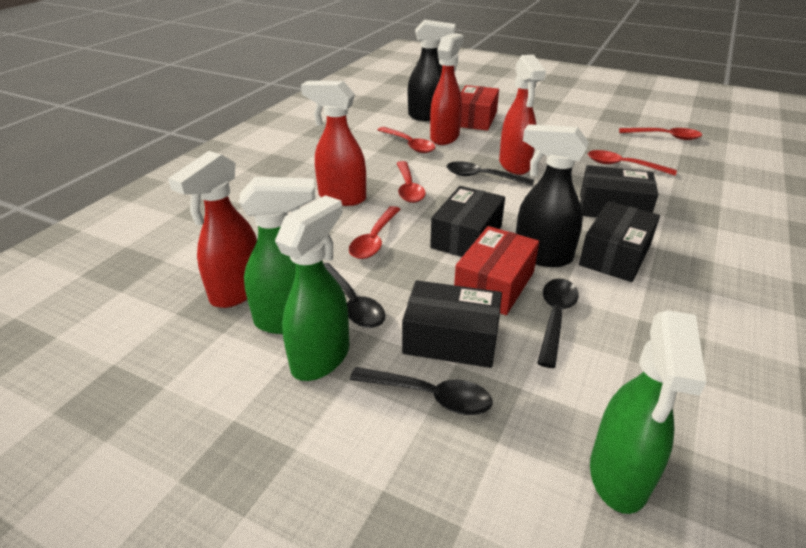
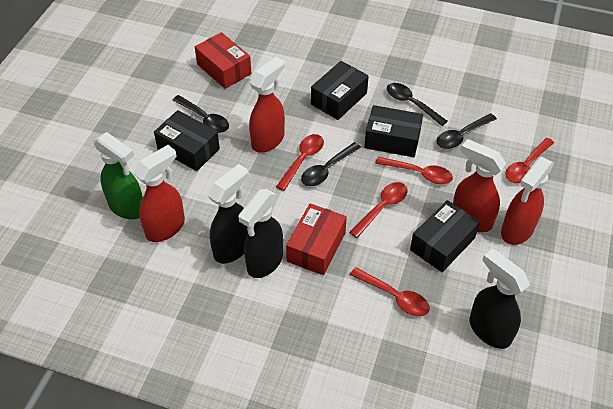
black spray bottle: 2 -> 3
green spray bottle: 3 -> 1

